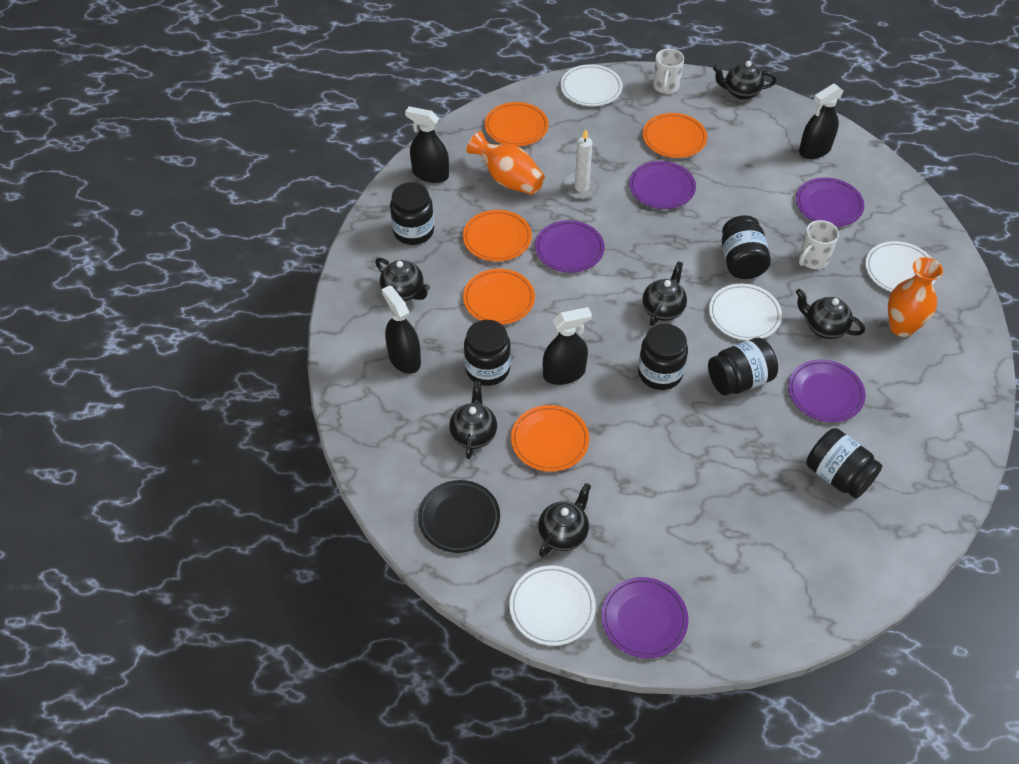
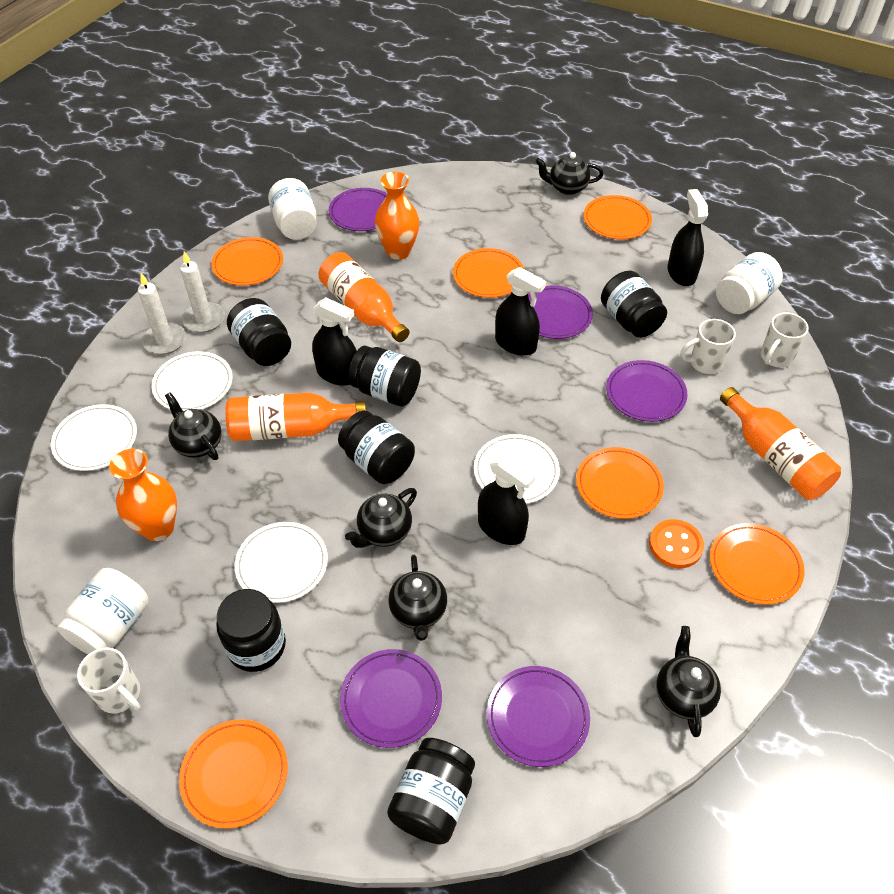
black plate: 1 -> 0
black teapot: 6 -> 5
orange bottle: 0 -> 3
orange button: 0 -> 1
orange plate: 5 -> 6
white candle: 1 -> 2
white jar: 0 -> 3
white mug: 2 -> 3

